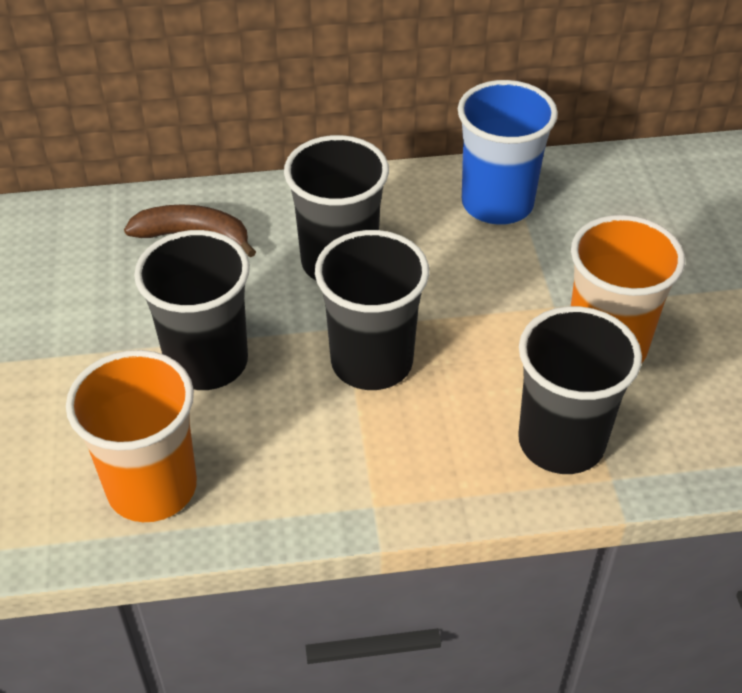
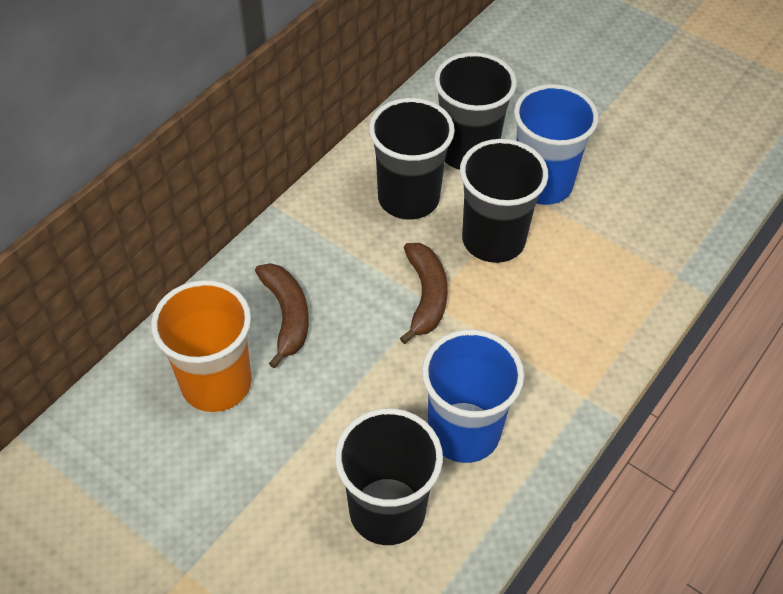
blue cup: 1 -> 2
brown banana: 1 -> 2
orange cup: 2 -> 1

